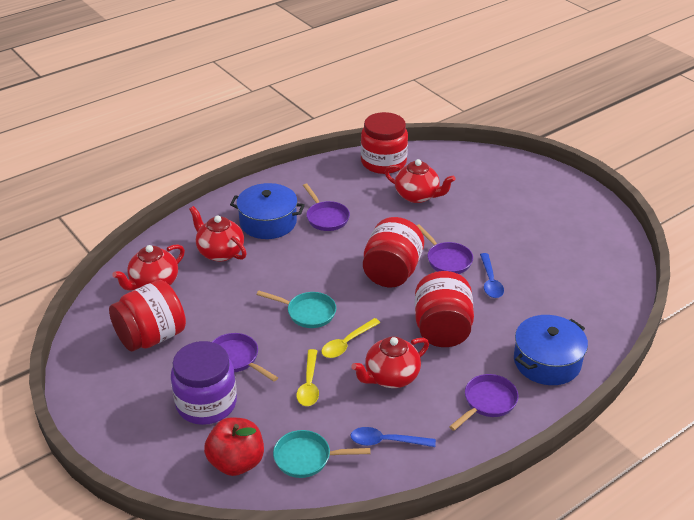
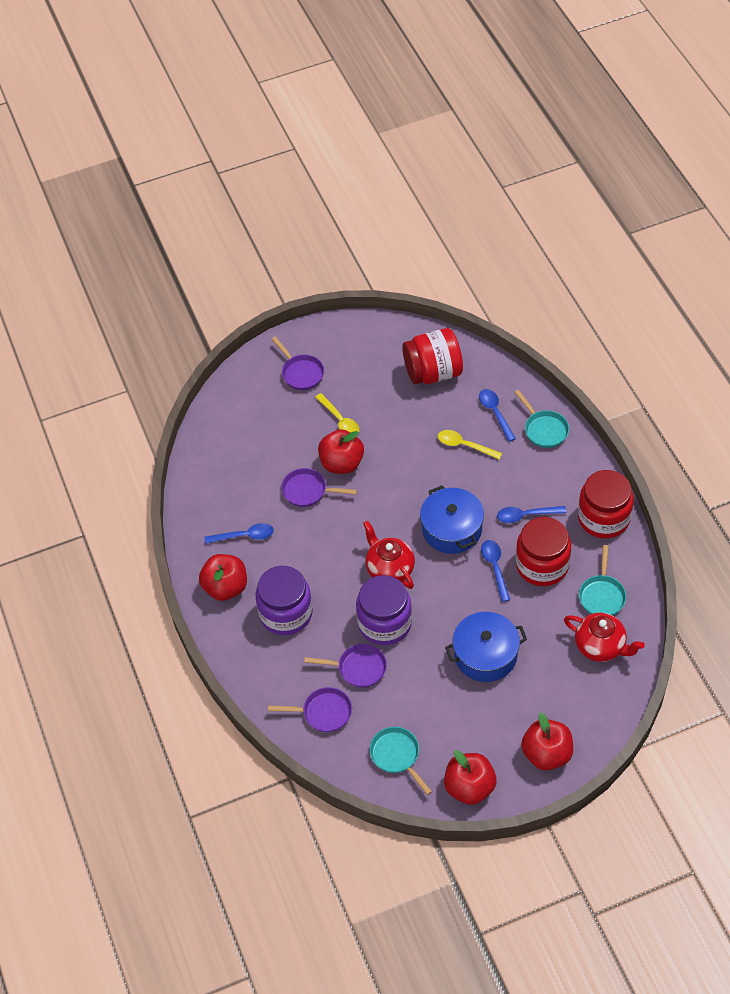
blue spoon: 2 -> 4
purple jar: 1 -> 2
red apple: 1 -> 4
red jar: 4 -> 3
red teapot: 4 -> 2
turquoise pan: 2 -> 3

